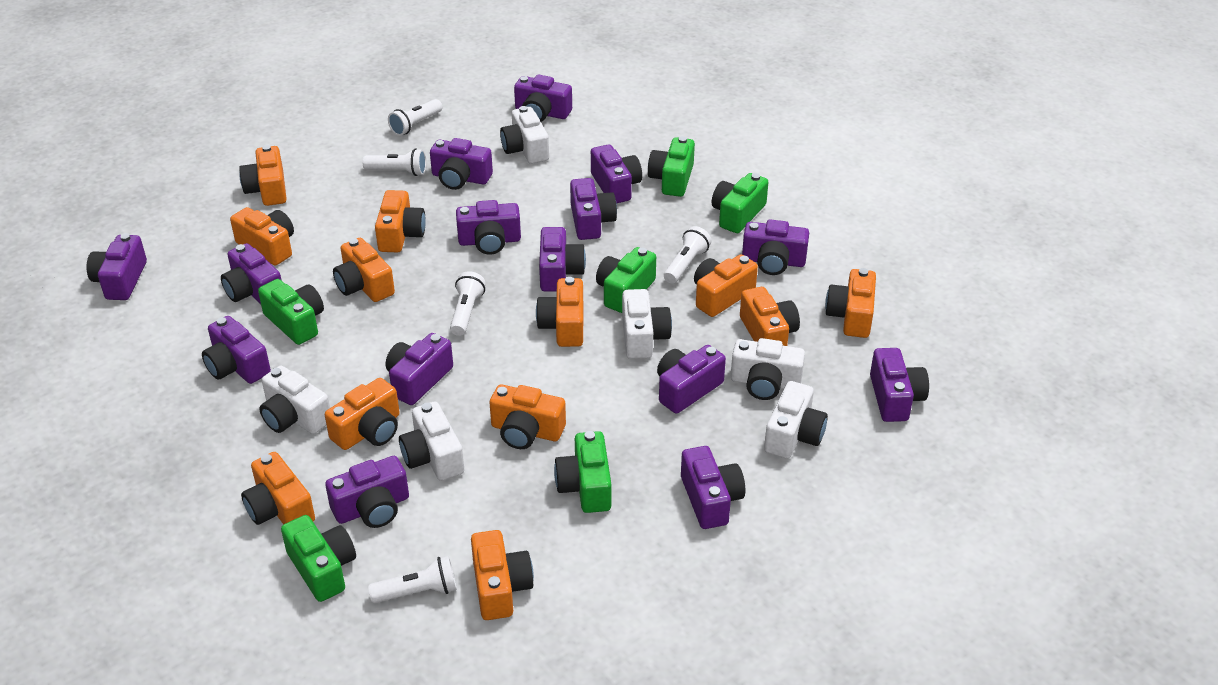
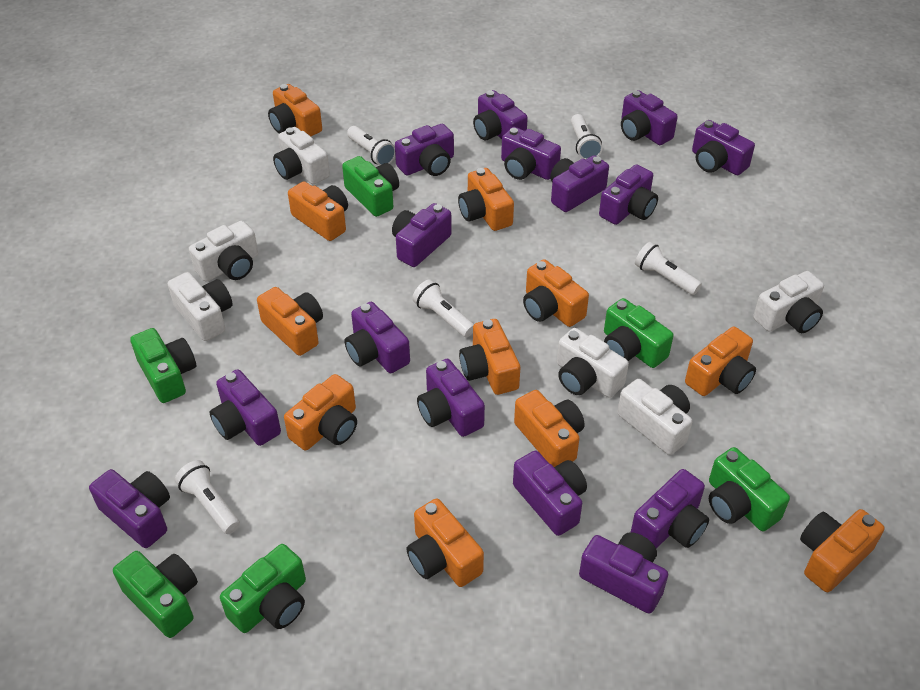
orange camera: 12 -> 11

